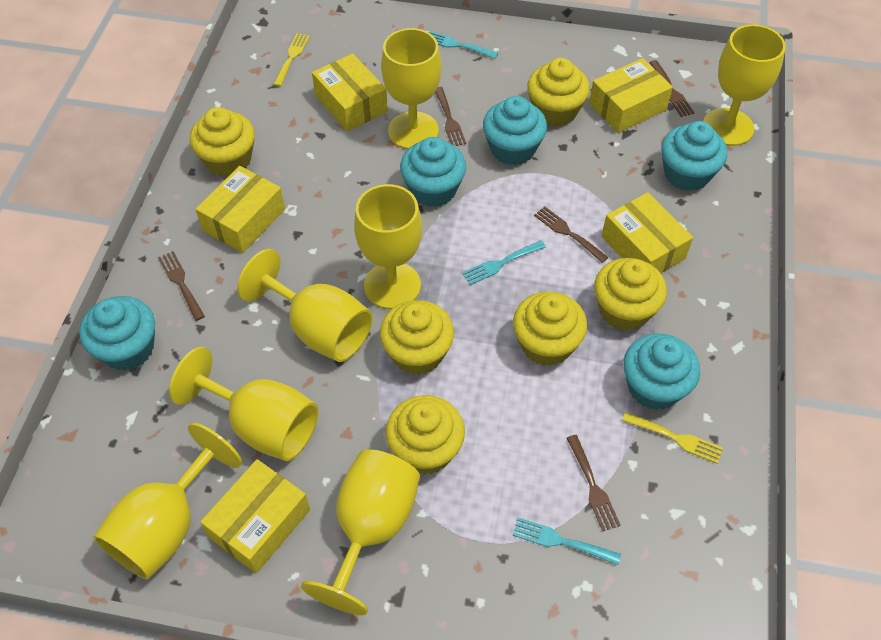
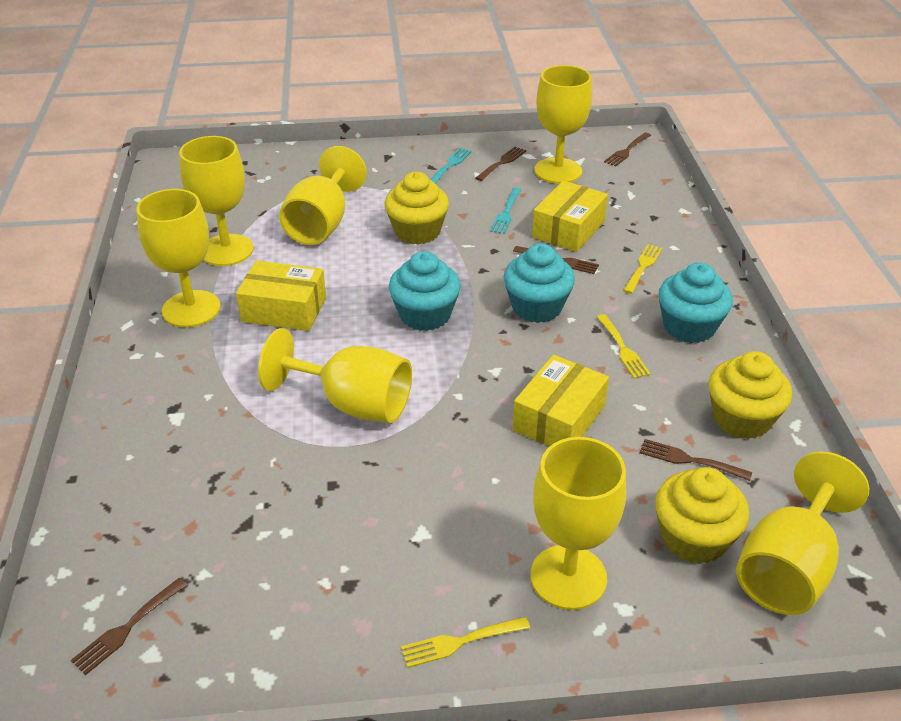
turquoise cupcake: 5 -> 3
turquoise fork: 3 -> 2
yellow box: 5 -> 3
yellow cupcake: 6 -> 3
yellow fork: 2 -> 3

